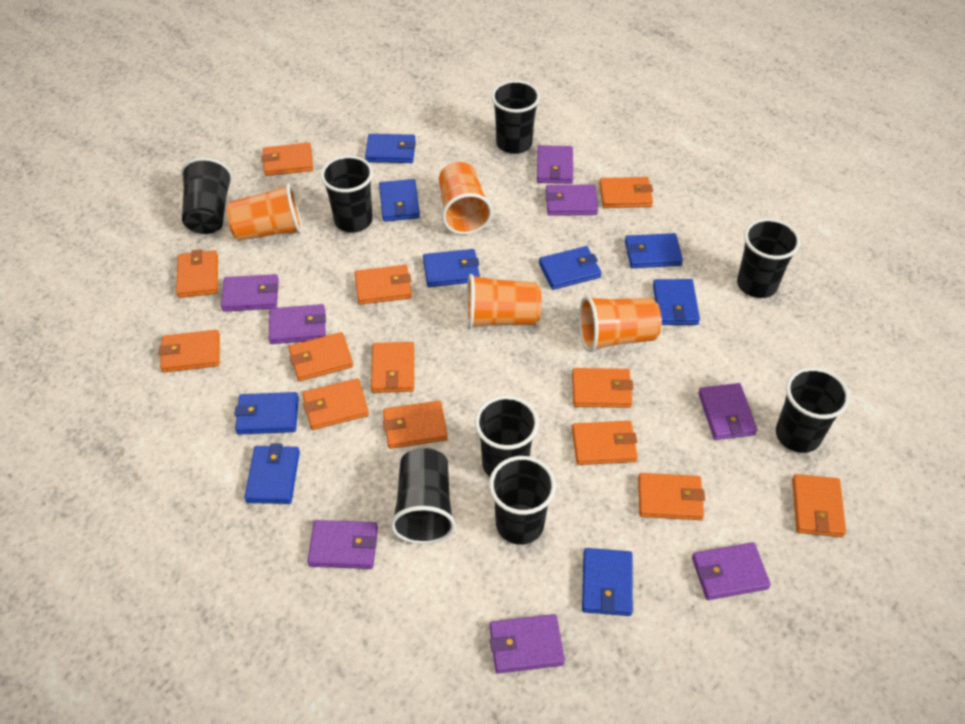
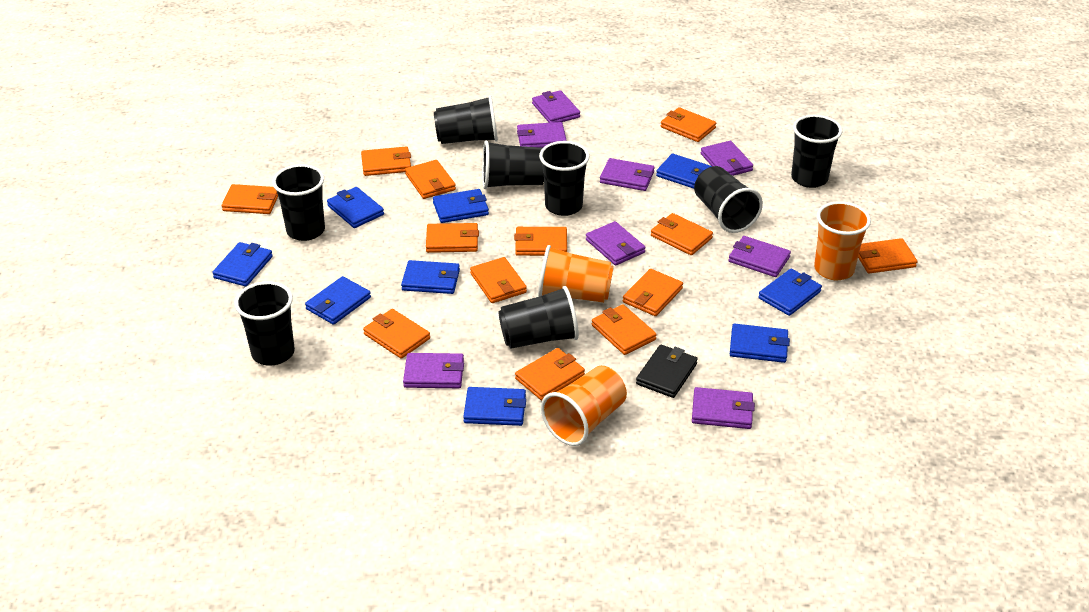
black wallet: 0 -> 1
orange cup: 4 -> 3

